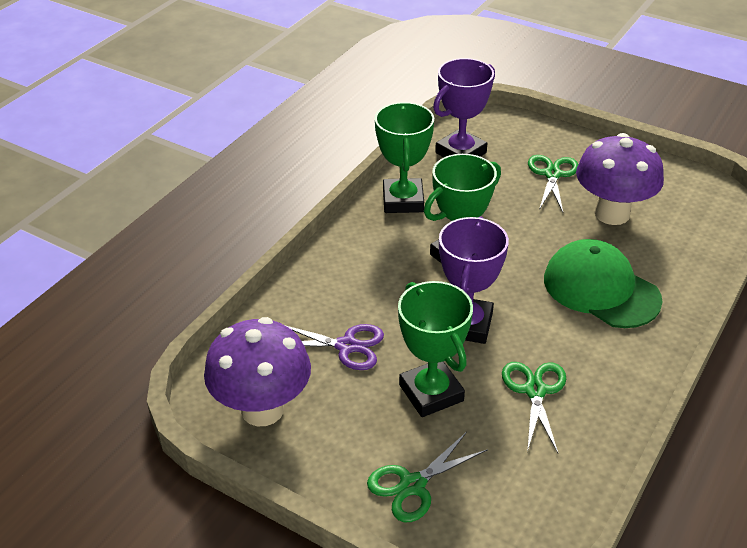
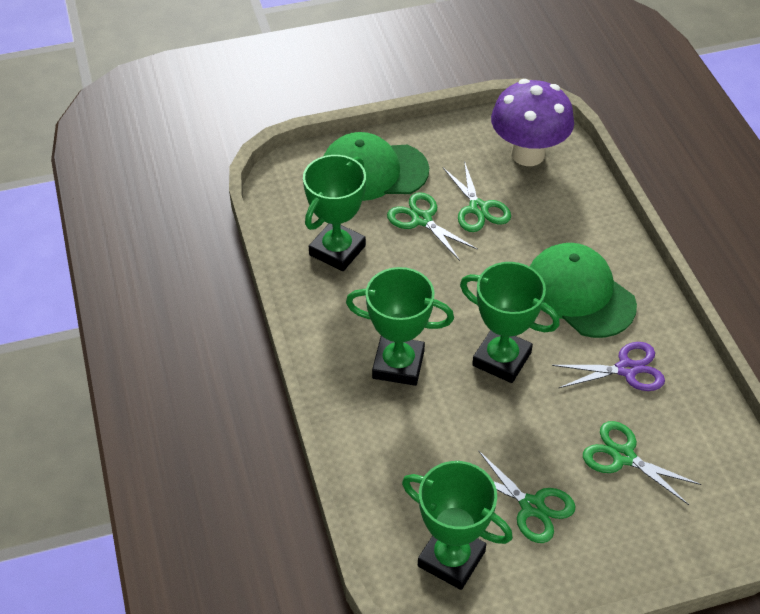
green cap: 1 -> 2
green scissors: 3 -> 4
green trophy: 3 -> 4
purple mushroom: 2 -> 1
purple trophy: 2 -> 0

